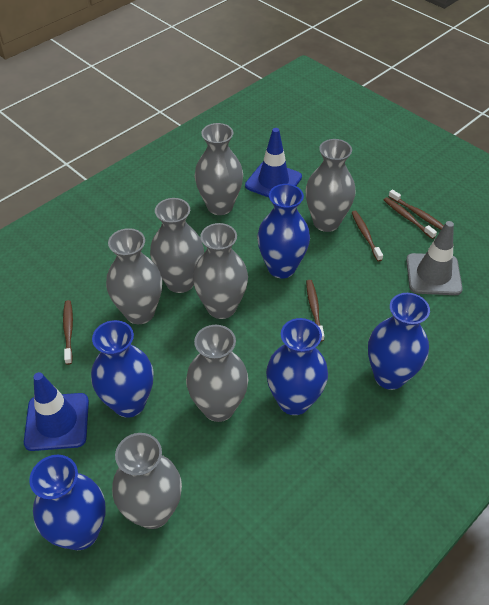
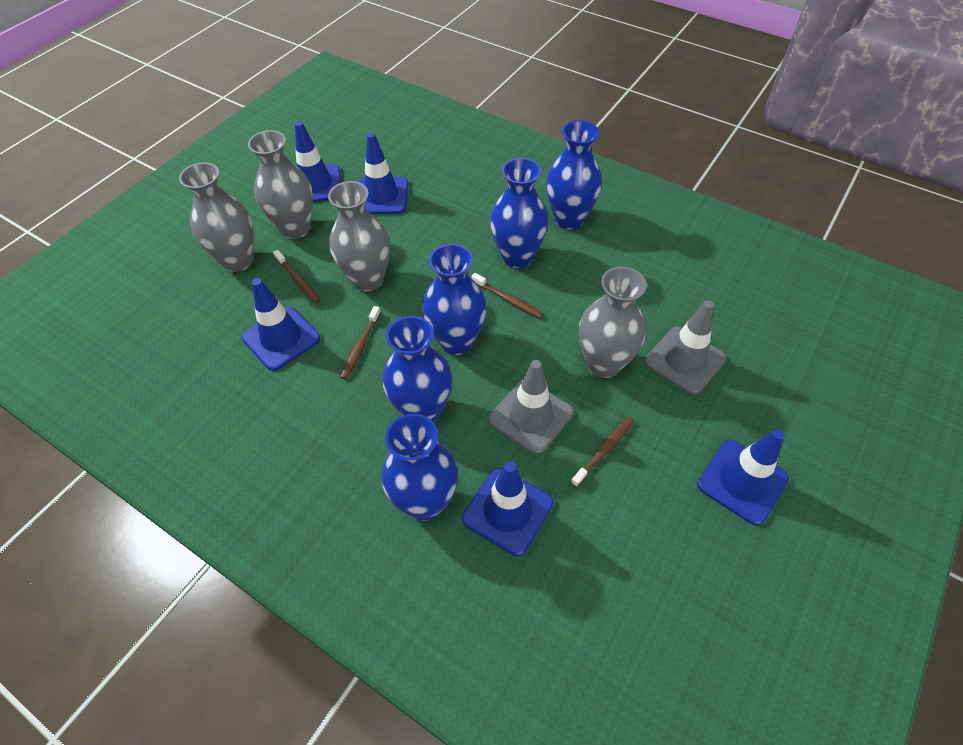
blue traffic cone: 2 -> 5
brown toothbrush: 5 -> 4
grey traffic cone: 1 -> 2
grey vase: 7 -> 4

